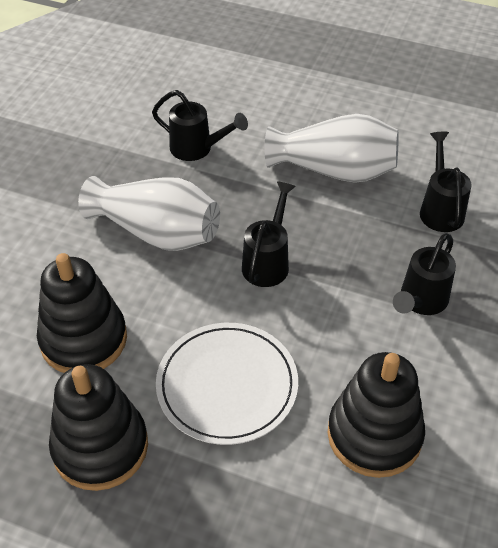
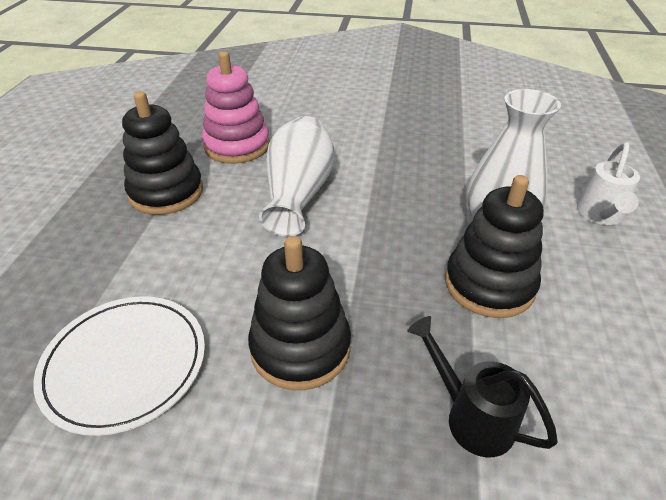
black watering can: 4 -> 1
pink stacking toy: 0 -> 1
white watering can: 0 -> 1

